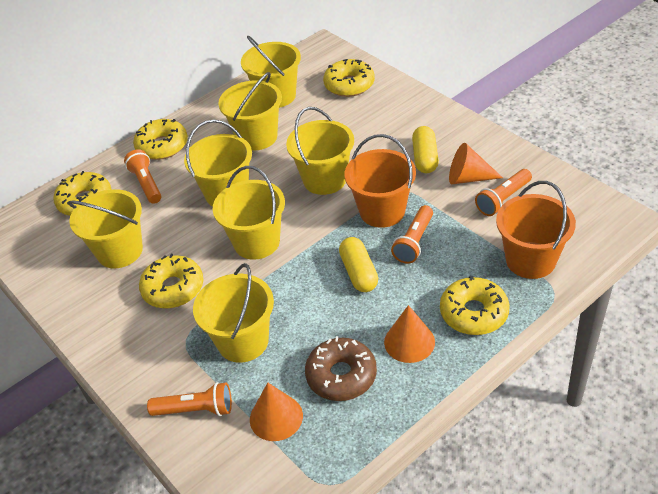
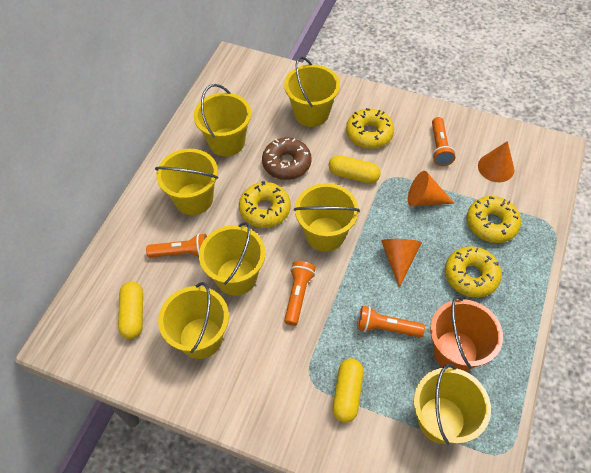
orange bucket: 2 -> 1
yellow capsule: 2 -> 3
yellow donut: 5 -> 4

